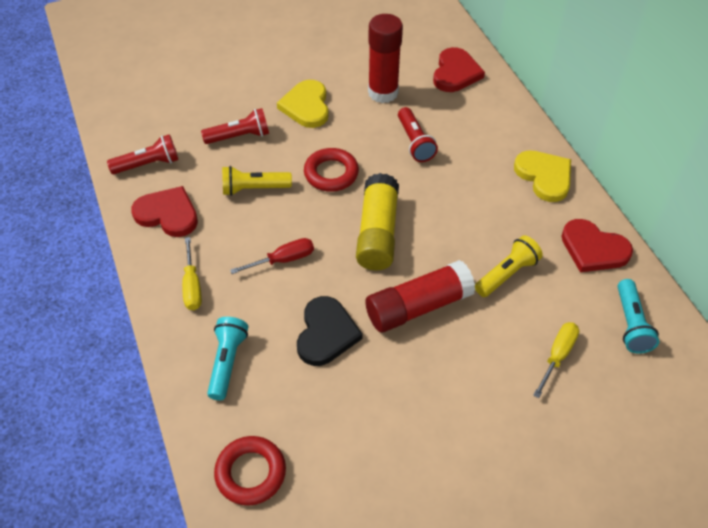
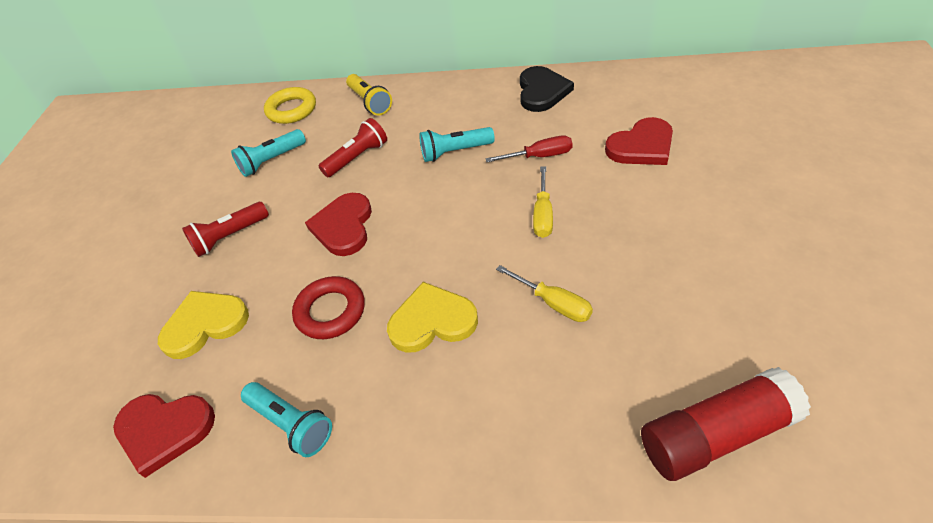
red flashlight: 3 -> 2
red glue stick: 2 -> 1
red ring: 2 -> 1
turquoise flashlight: 2 -> 3
yellow flashlight: 2 -> 1
yellow glue stick: 1 -> 0
yellow ring: 0 -> 1

